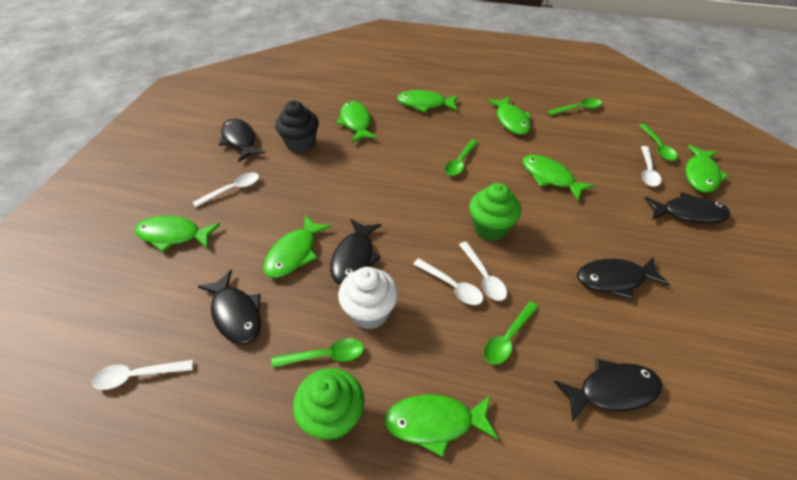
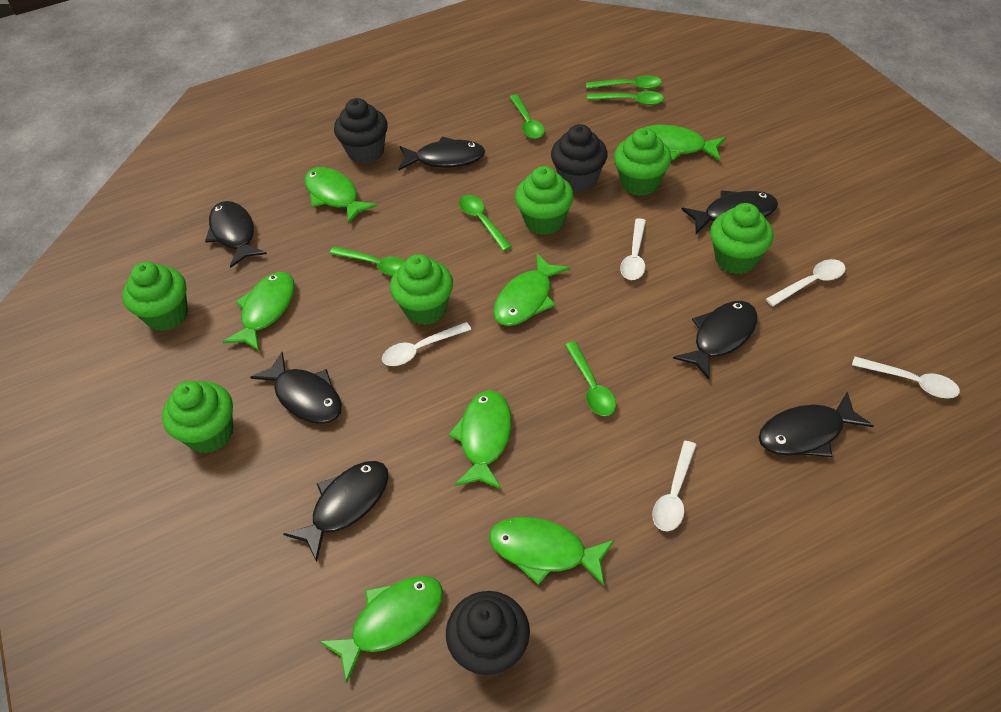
black cupcake: 1 -> 3
black fish: 6 -> 7
green cupcake: 2 -> 6
green fish: 8 -> 7
green spoon: 5 -> 6
white cupcake: 1 -> 0

